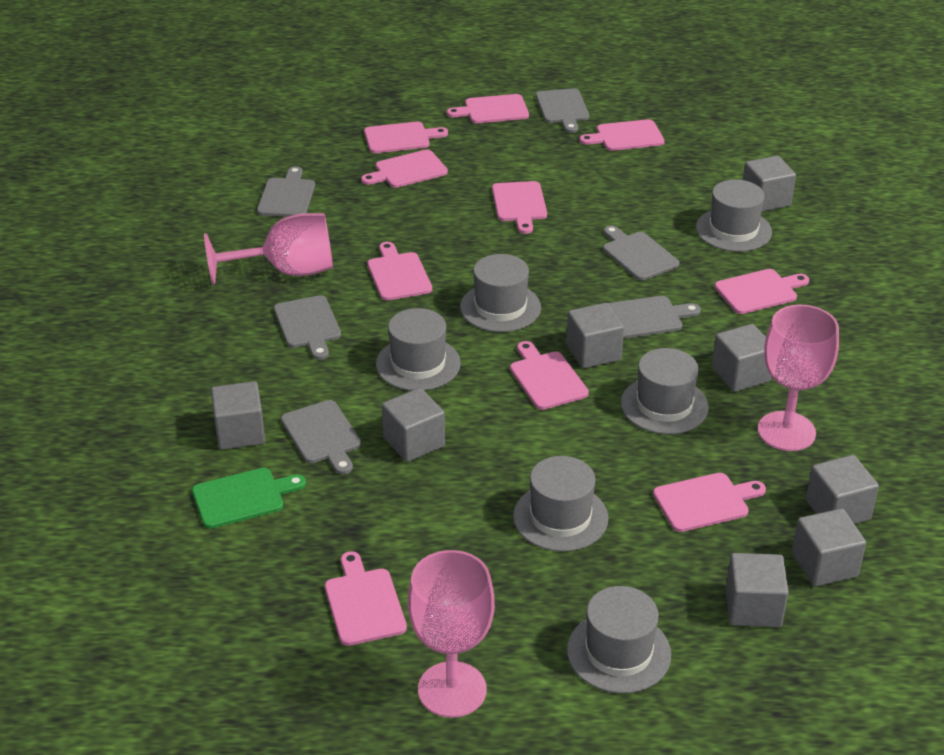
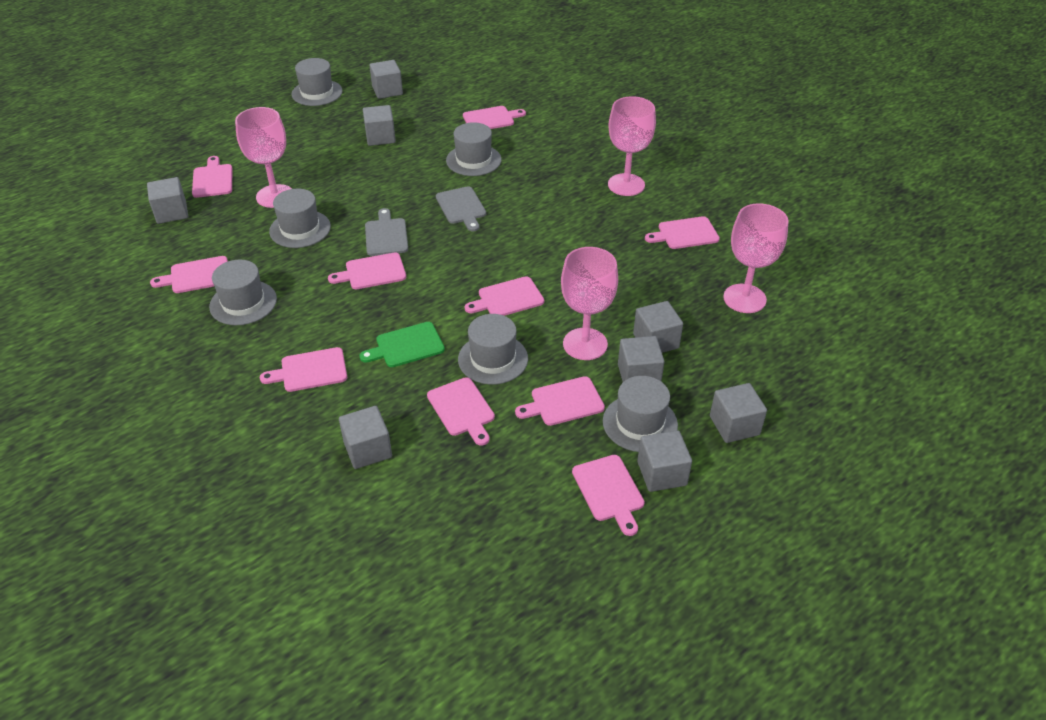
grey cutting board: 6 -> 2
pink goblet: 3 -> 4

